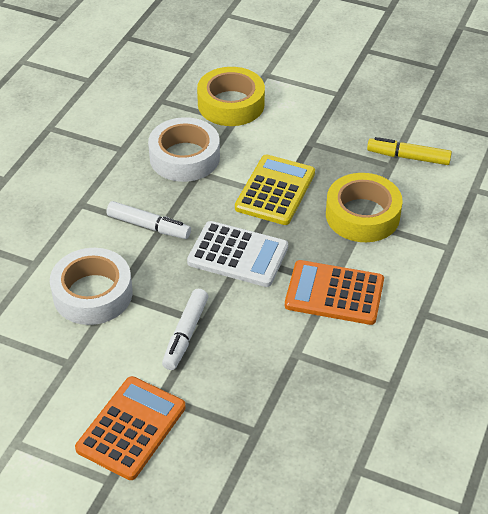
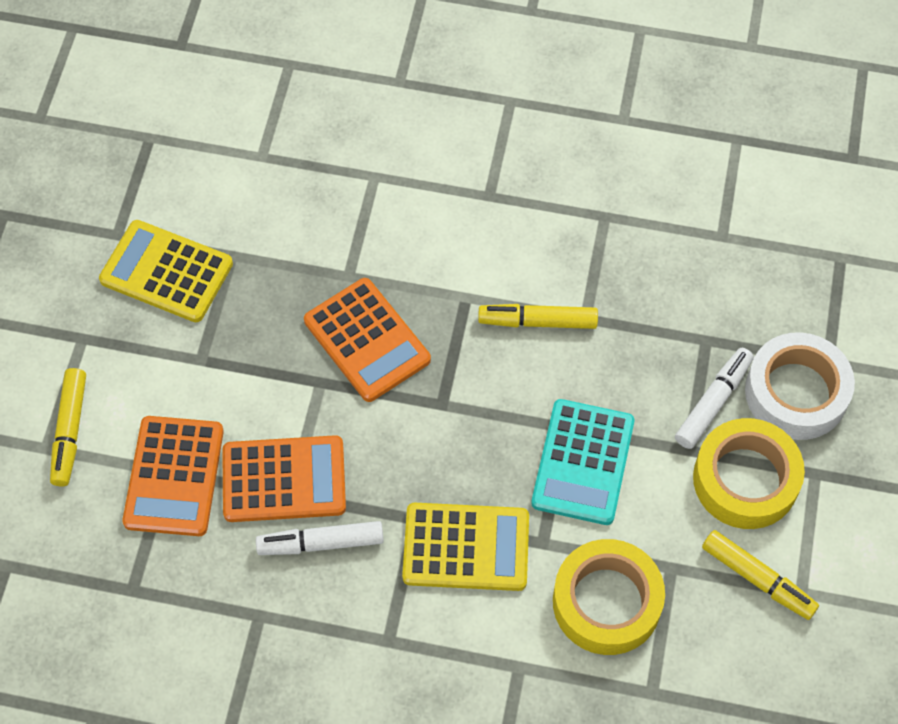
orange calculator: 2 -> 3
turquoise calculator: 0 -> 1
white calculator: 1 -> 0
white tape: 2 -> 1
yellow calculator: 1 -> 2
yellow marker: 1 -> 3

